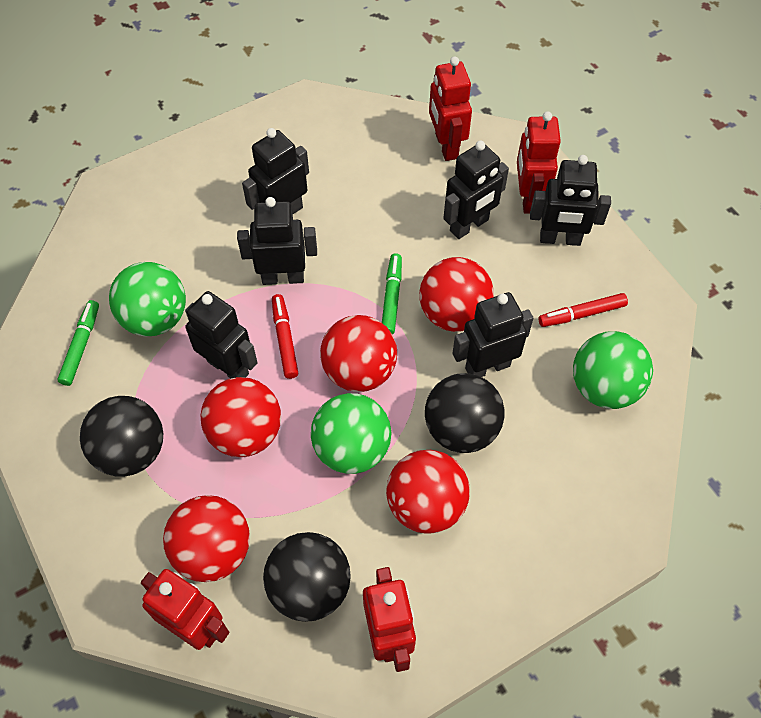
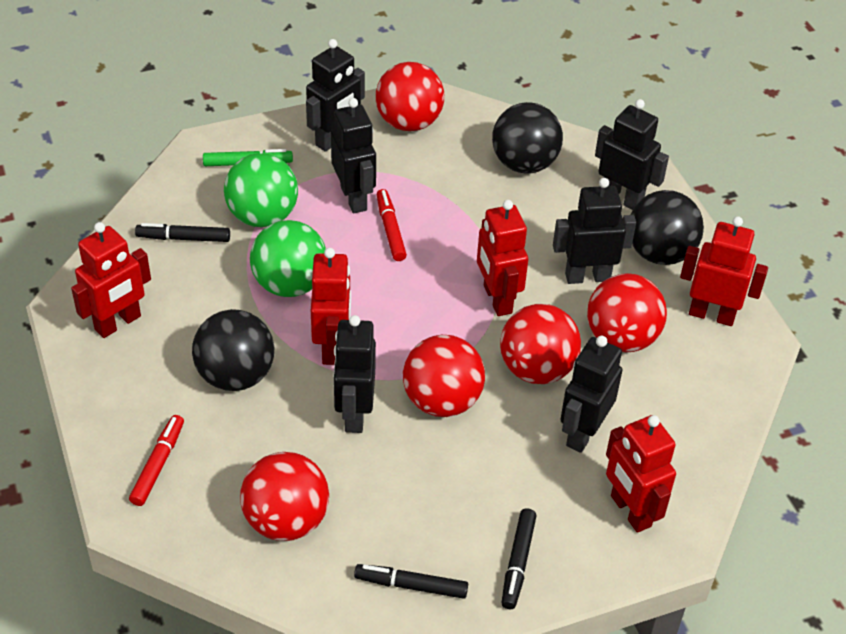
black marker: 0 -> 3
green ball: 3 -> 2
green marker: 2 -> 1
red robot: 4 -> 5

